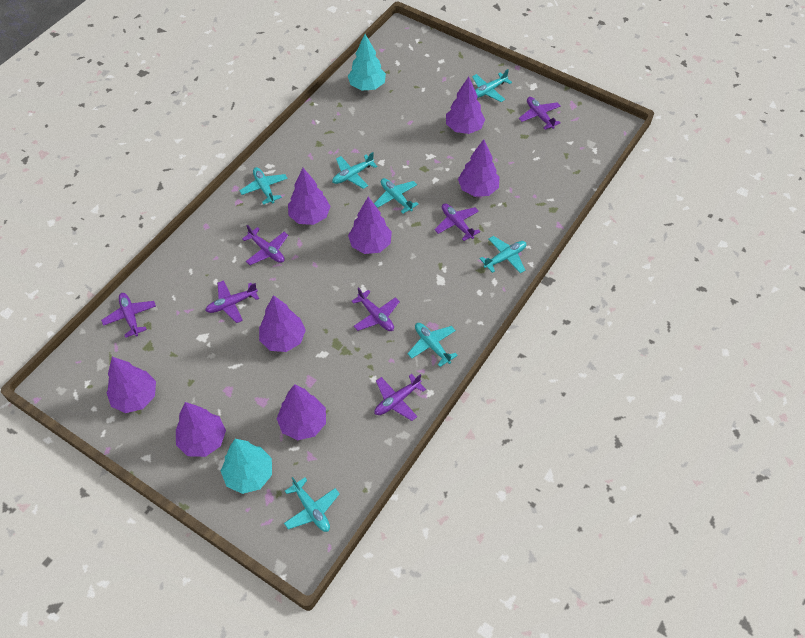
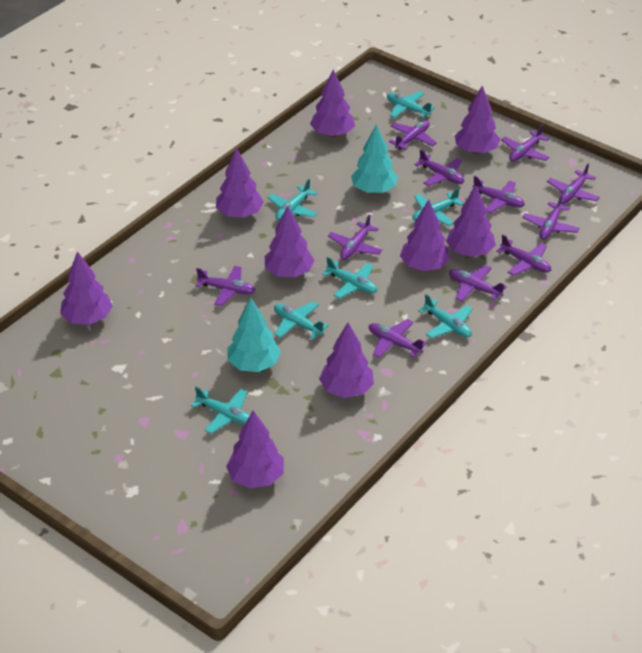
purple plane: 7 -> 11
purple tree: 8 -> 9

